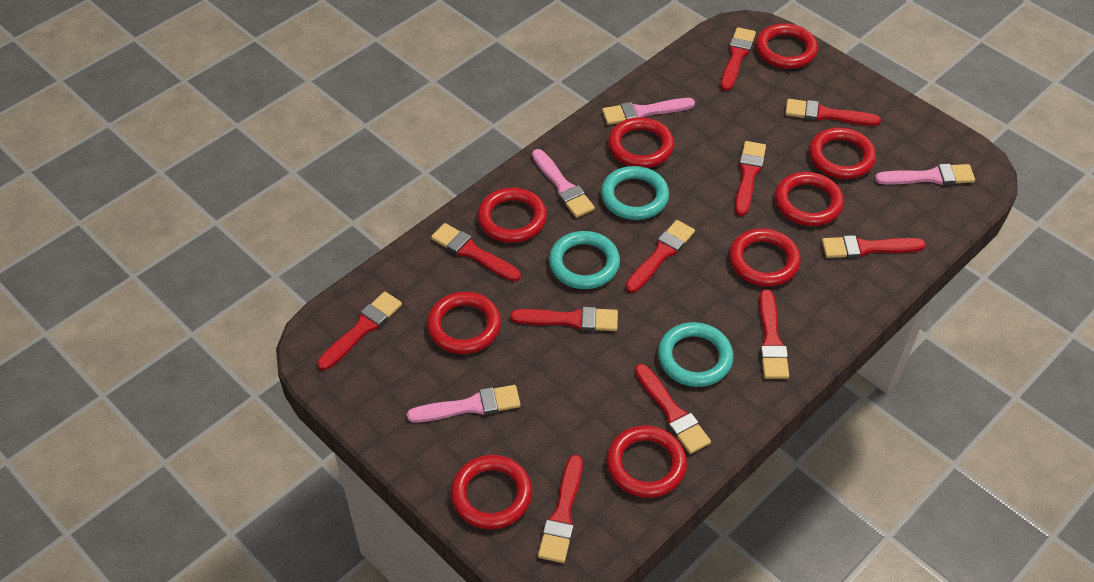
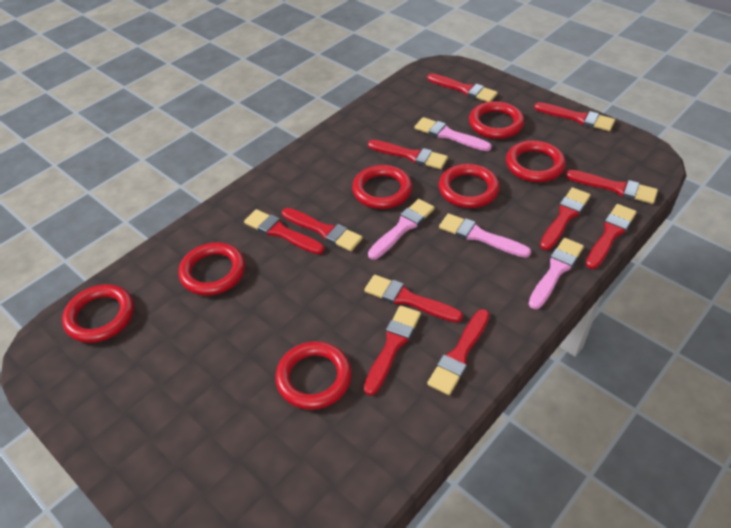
red ring: 9 -> 7
turquoise ring: 3 -> 0

